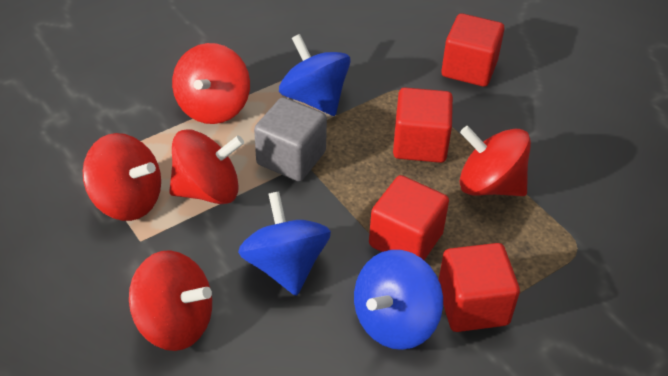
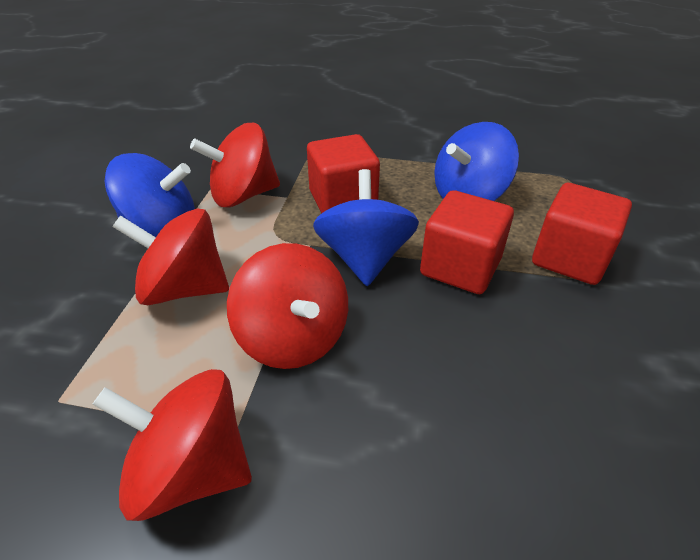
grey cube: 1 -> 0
red cube: 4 -> 3
red spinning top: 5 -> 4

